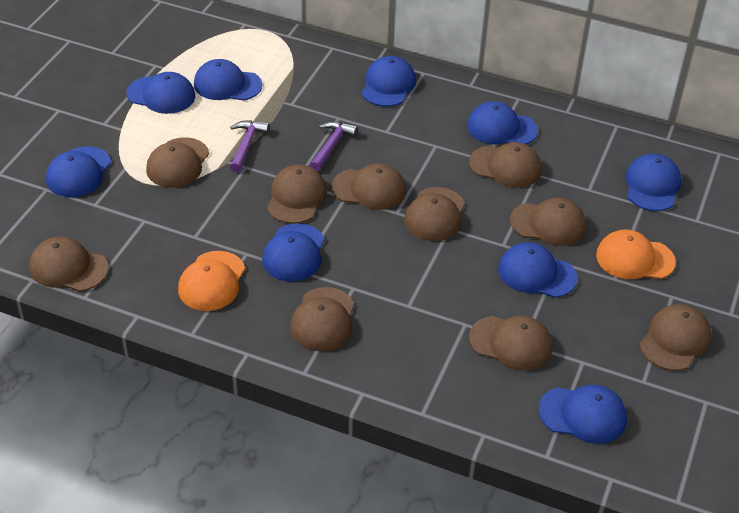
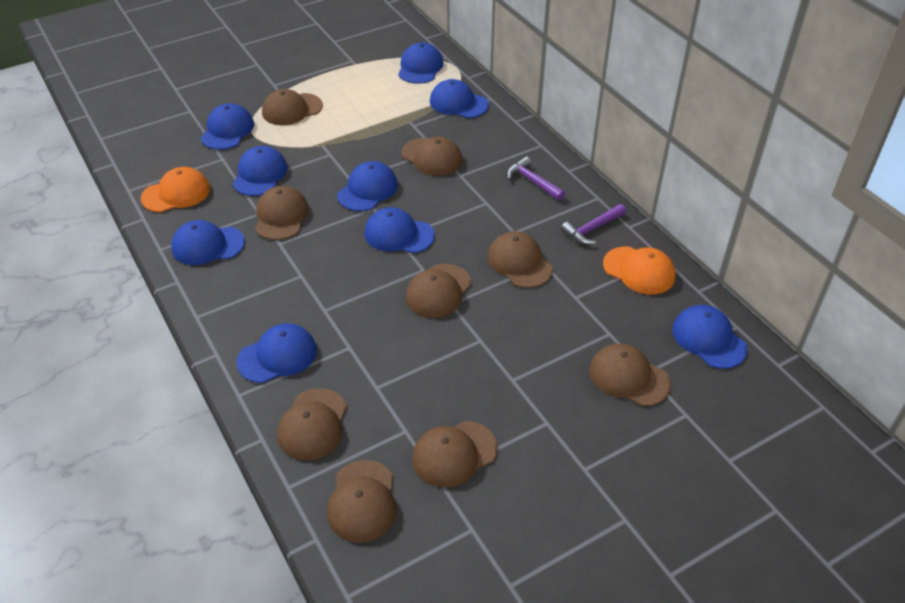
brown cap: 10 -> 9

